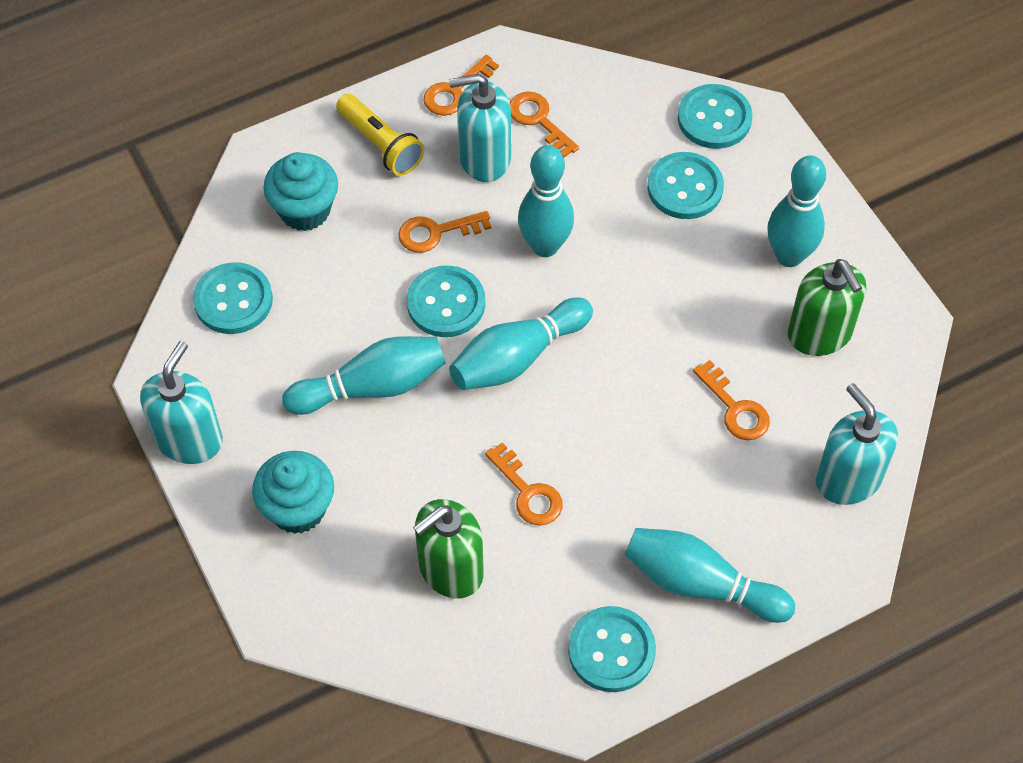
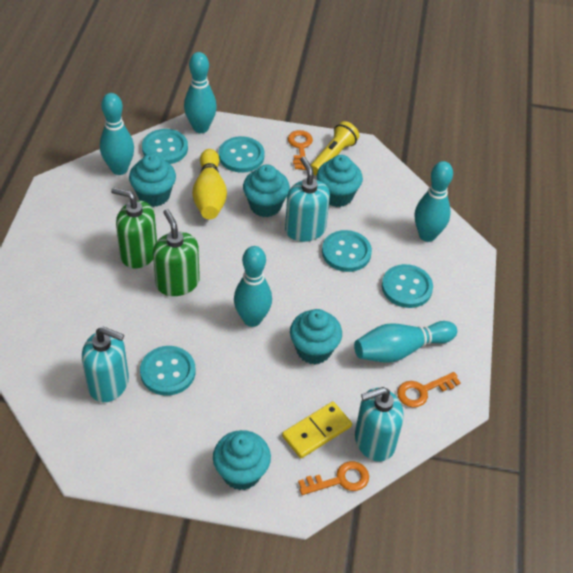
orange key: 5 -> 3
turquoise cupcake: 2 -> 5
yellow bowling pin: 0 -> 1
yellow domino: 0 -> 1

